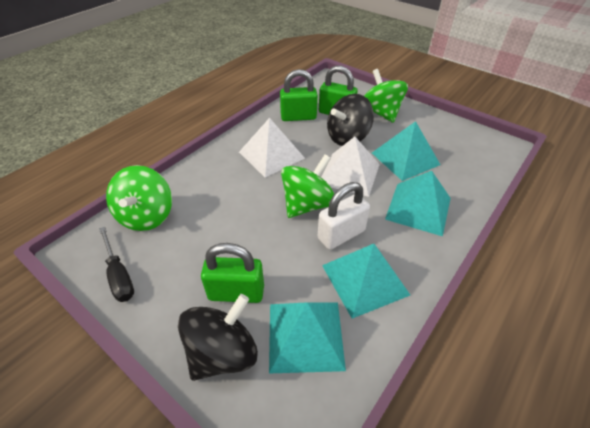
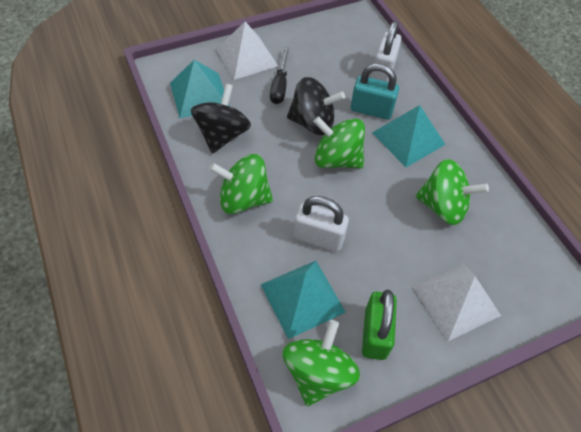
green padlock: 3 -> 1
green spinning top: 3 -> 4
turquoise padlock: 0 -> 1
turquoise pyramid: 4 -> 3
white padlock: 1 -> 2

